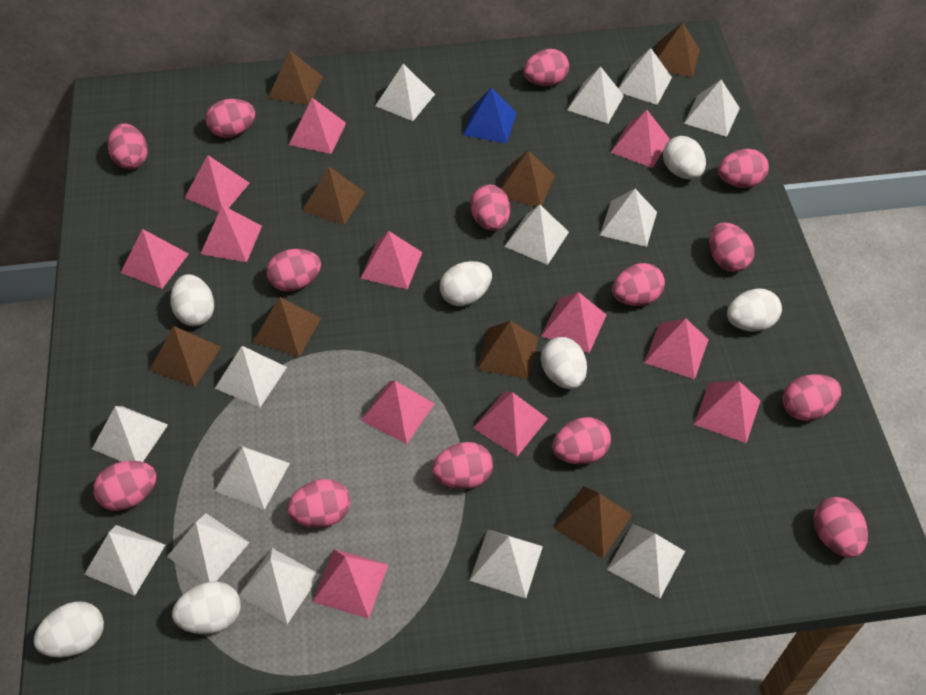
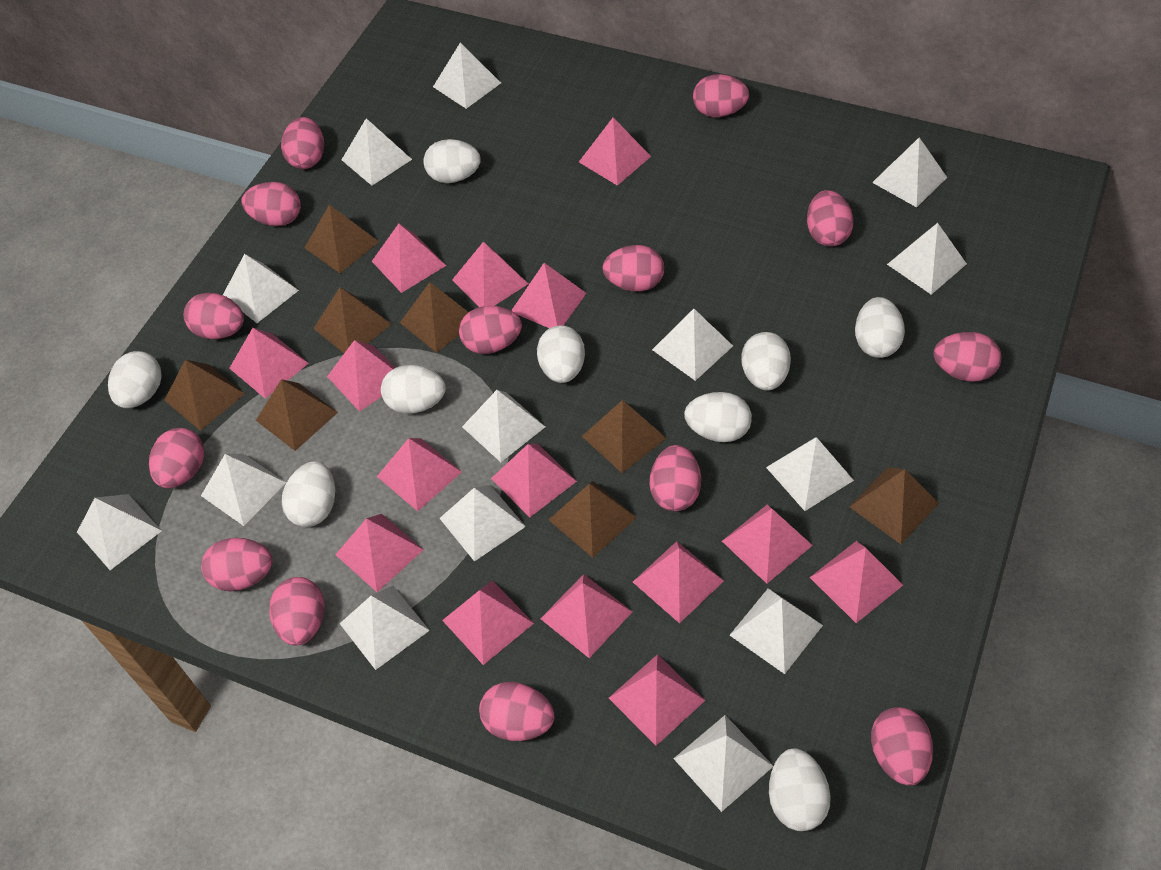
blue pyramid: 1 -> 0
pink pyramid: 12 -> 15
white egg: 7 -> 9

